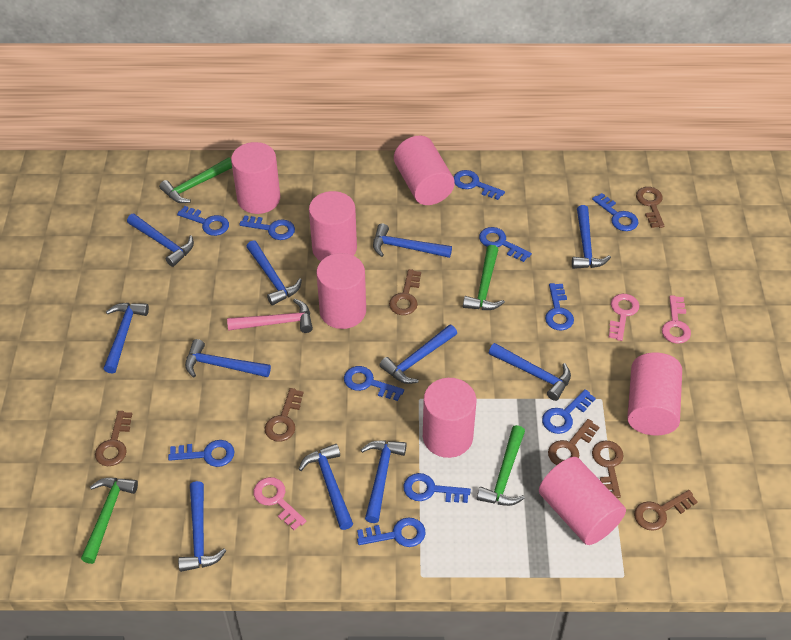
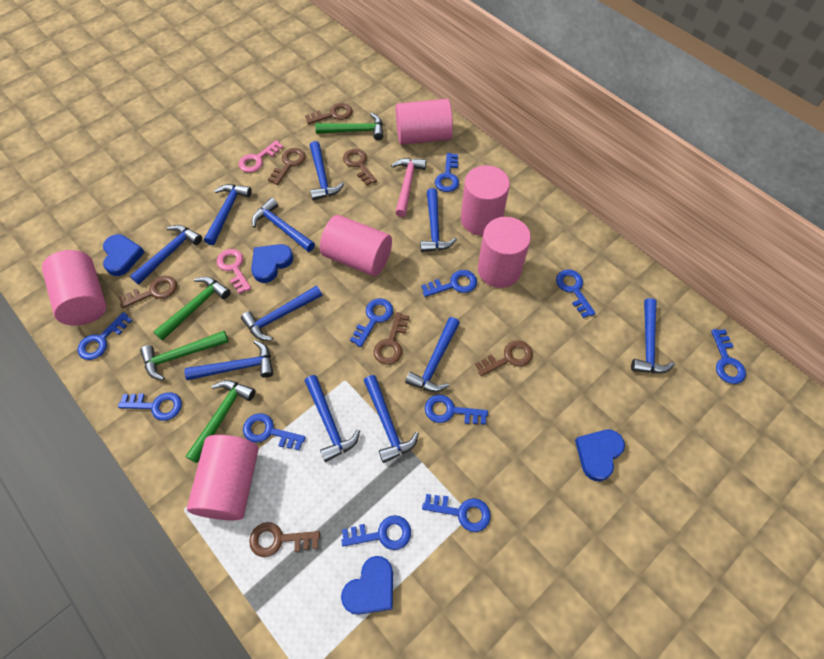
blue heart: 0 -> 4
pink cylinder: 7 -> 6
pink key: 3 -> 2

